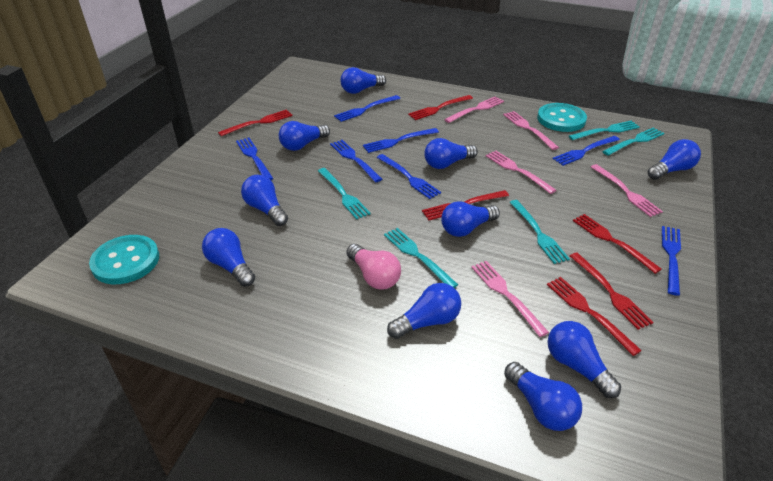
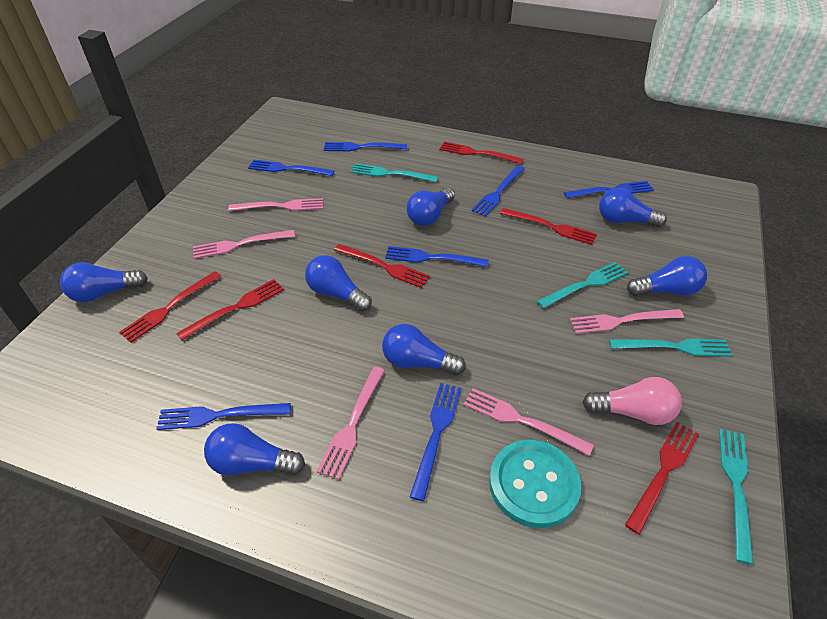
blue light bulb: 10 -> 7
turquoise button: 2 -> 1
turquoise fork: 5 -> 4

